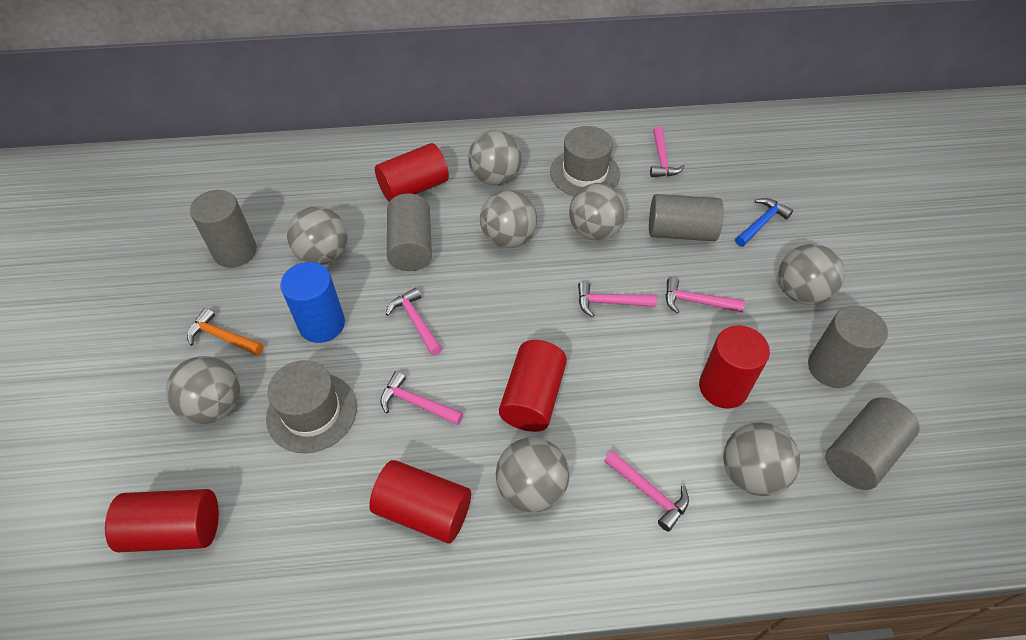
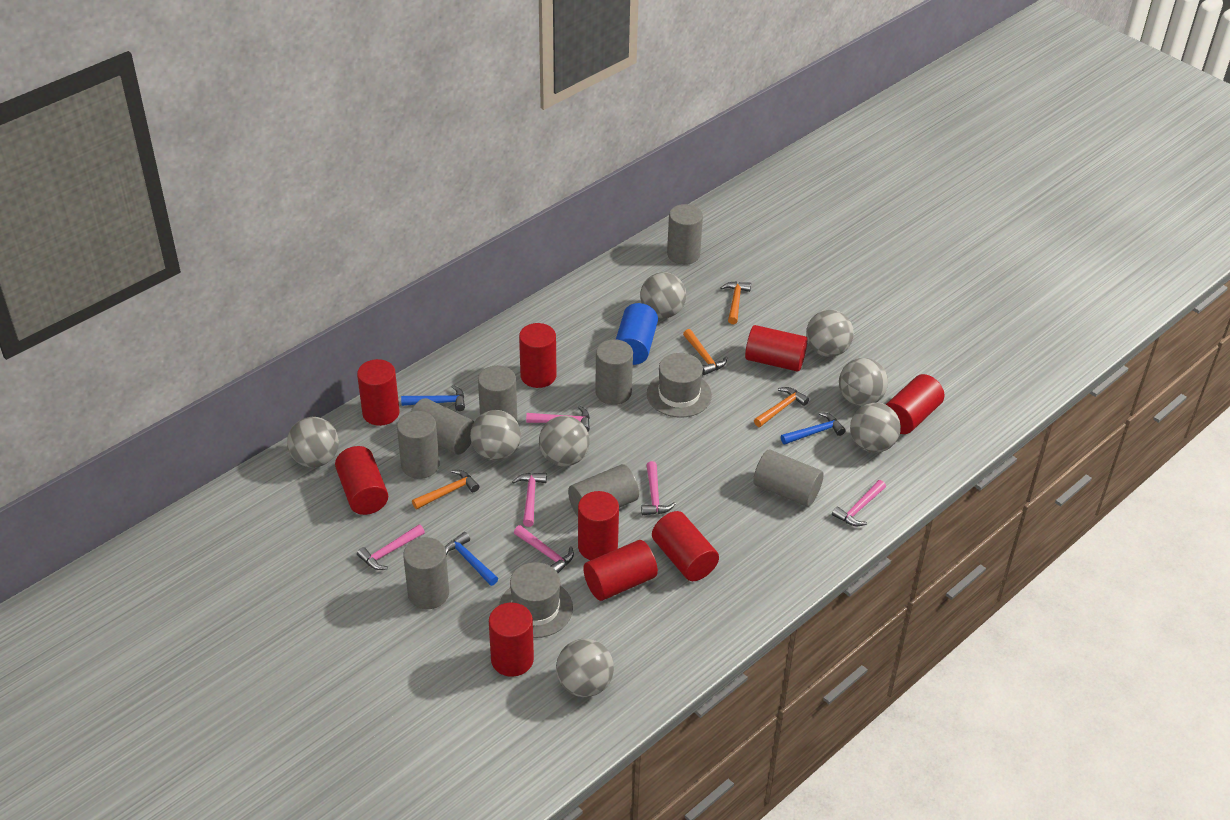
blue hammer: 1 -> 3
grey cylinder: 5 -> 8
orange hammer: 1 -> 4
red cylinder: 5 -> 9

